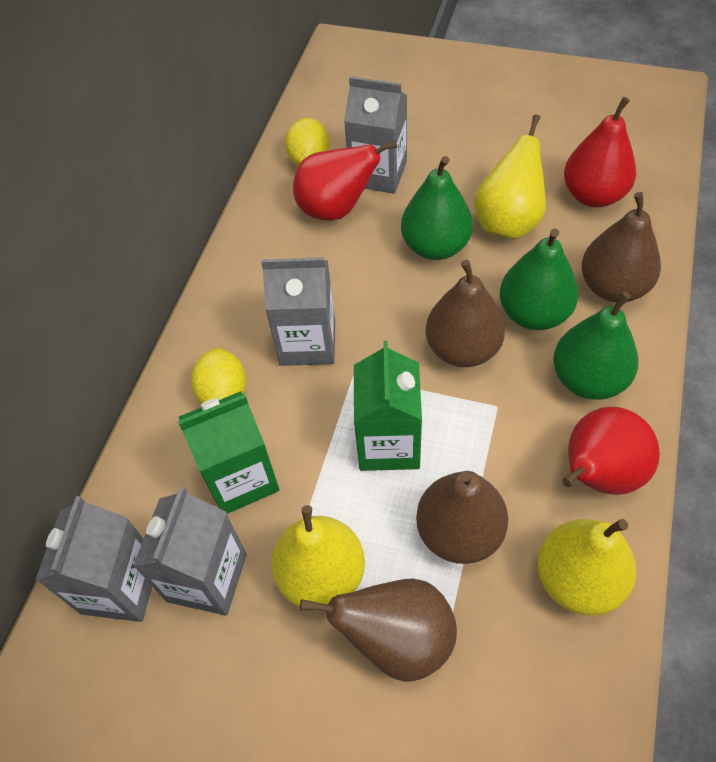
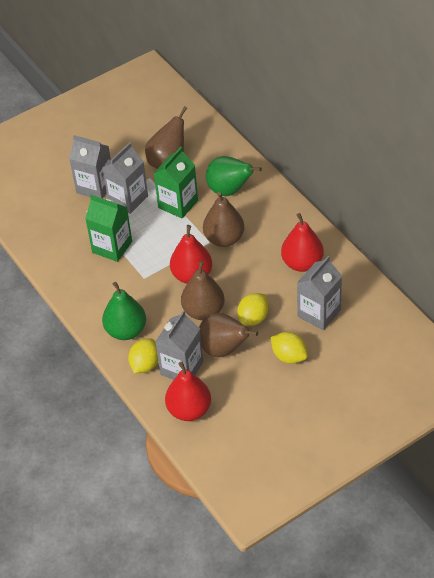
green pear: 3 -> 2
yellow lemon: 2 -> 3
yellow pear: 3 -> 0

